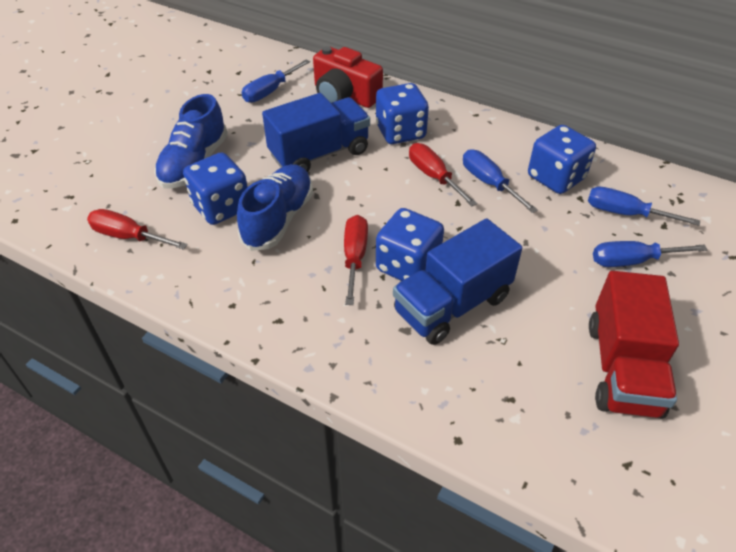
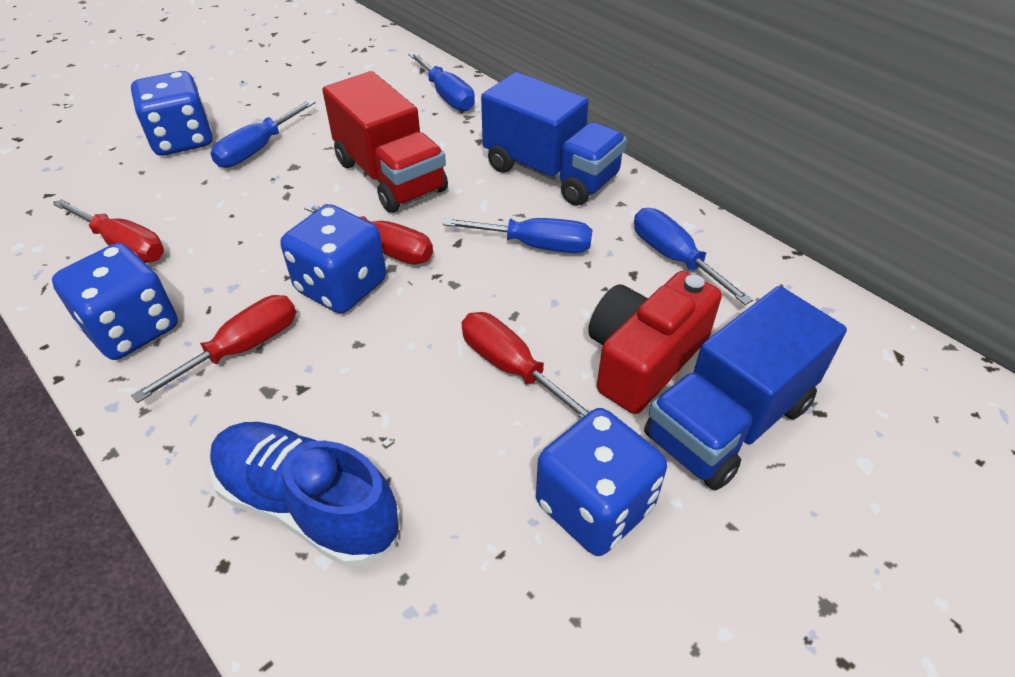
blue shoe: 2 -> 1
red screwdriver: 3 -> 4

